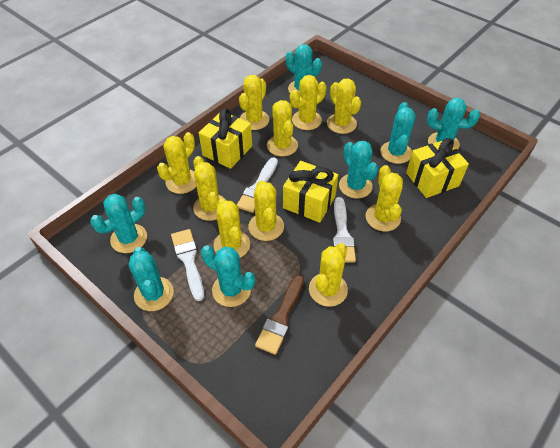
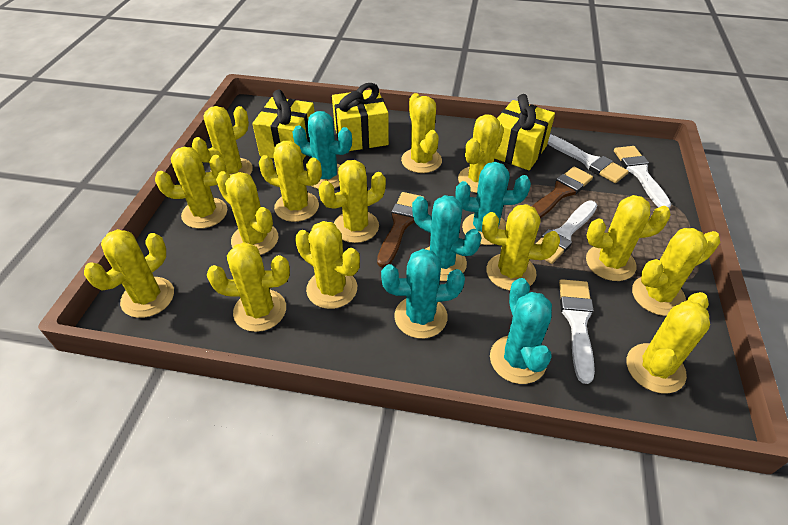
brown brush: 1 -> 2
turquoise cactus: 7 -> 5
white brush: 3 -> 4
yellow cactus: 10 -> 14

